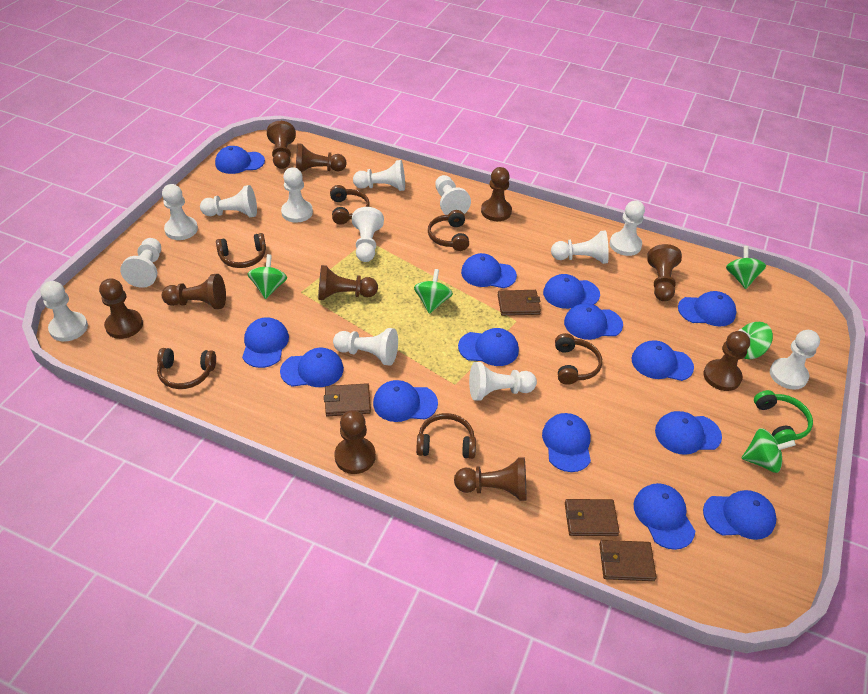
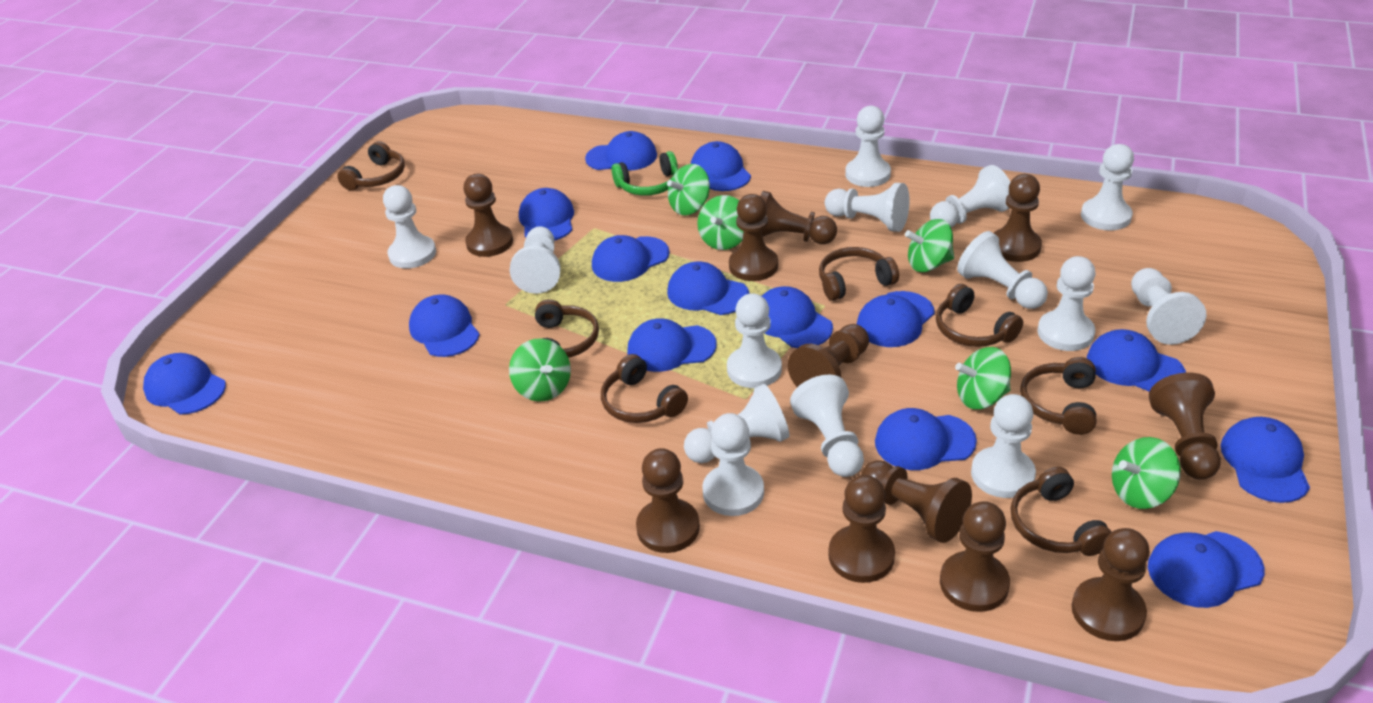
brown headphones: 6 -> 7
brown pawn: 10 -> 11
brown wallet: 4 -> 0
green spinning top: 5 -> 6
white pawn: 13 -> 14

